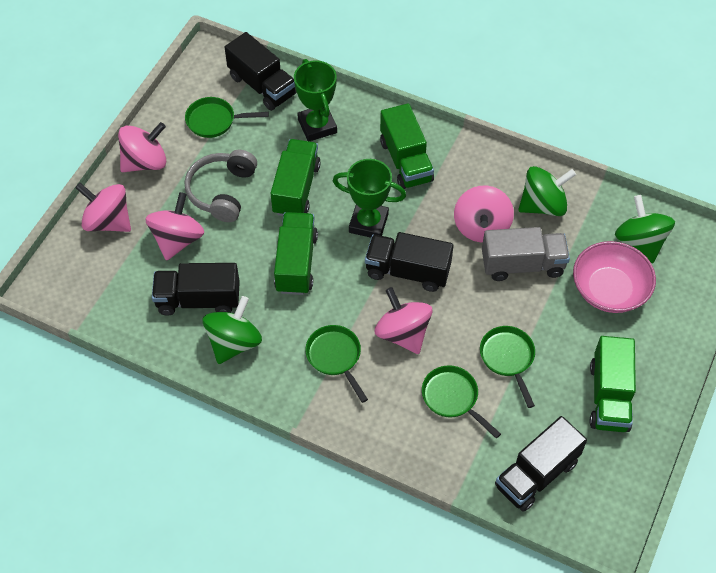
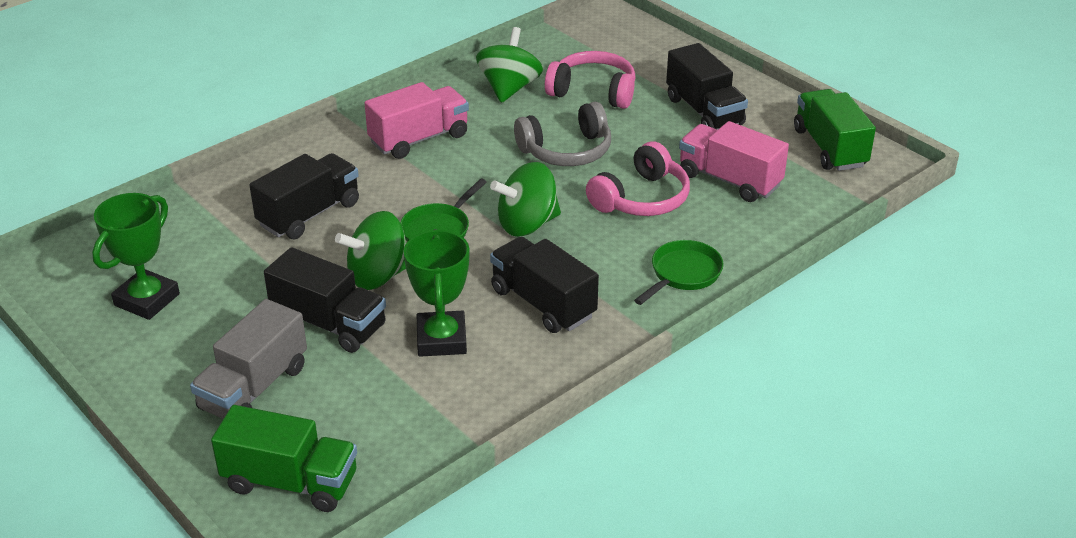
green pan: 4 -> 2
green truck: 4 -> 2
pink bowl: 1 -> 0
pink headphones: 0 -> 2
pink spinning top: 5 -> 0
pink truck: 0 -> 2

